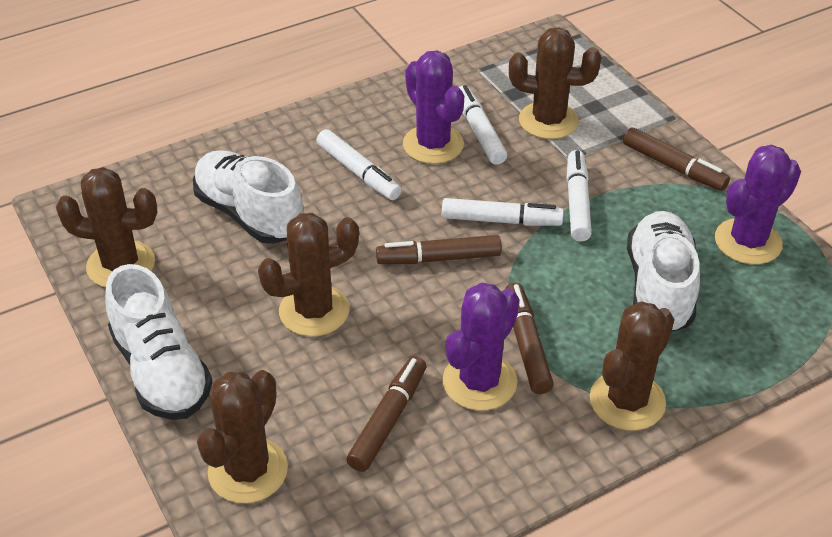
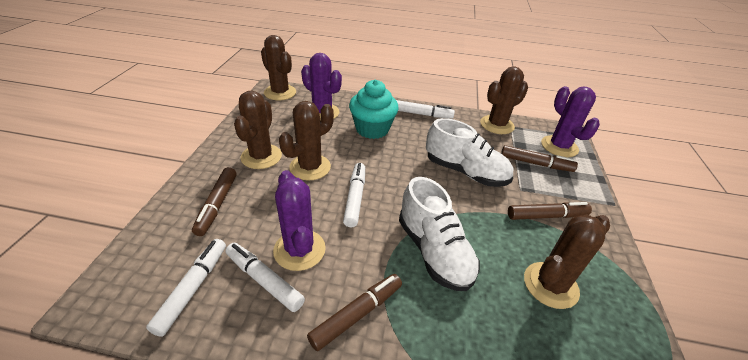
turquoise cupcake: 0 -> 1
white shoe: 3 -> 2

